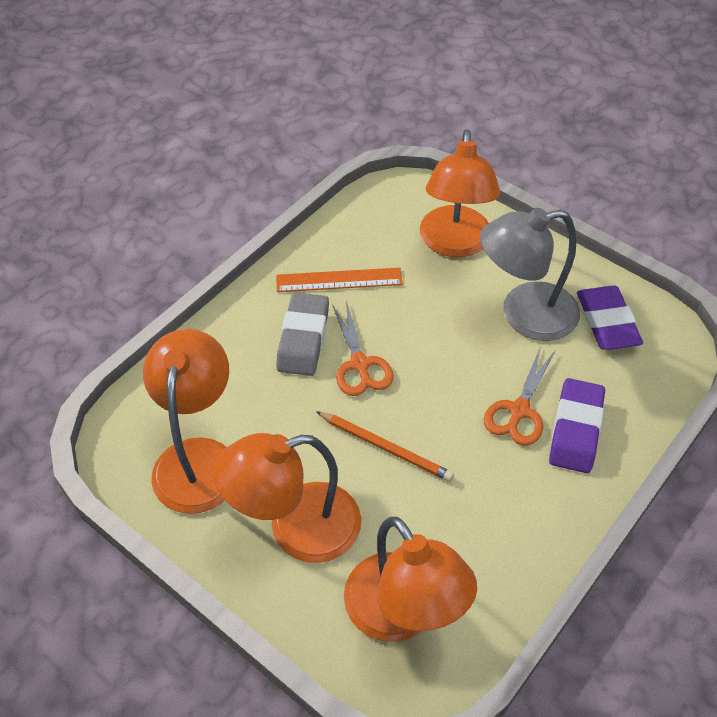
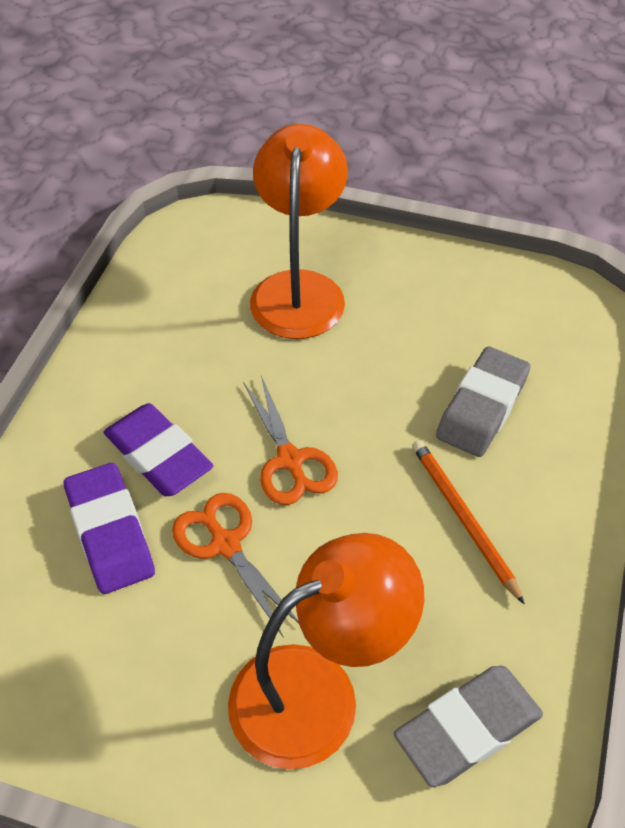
grey eraser: 1 -> 2
grey lamp: 1 -> 0
orange lamp: 4 -> 2
orange ruler: 1 -> 0

